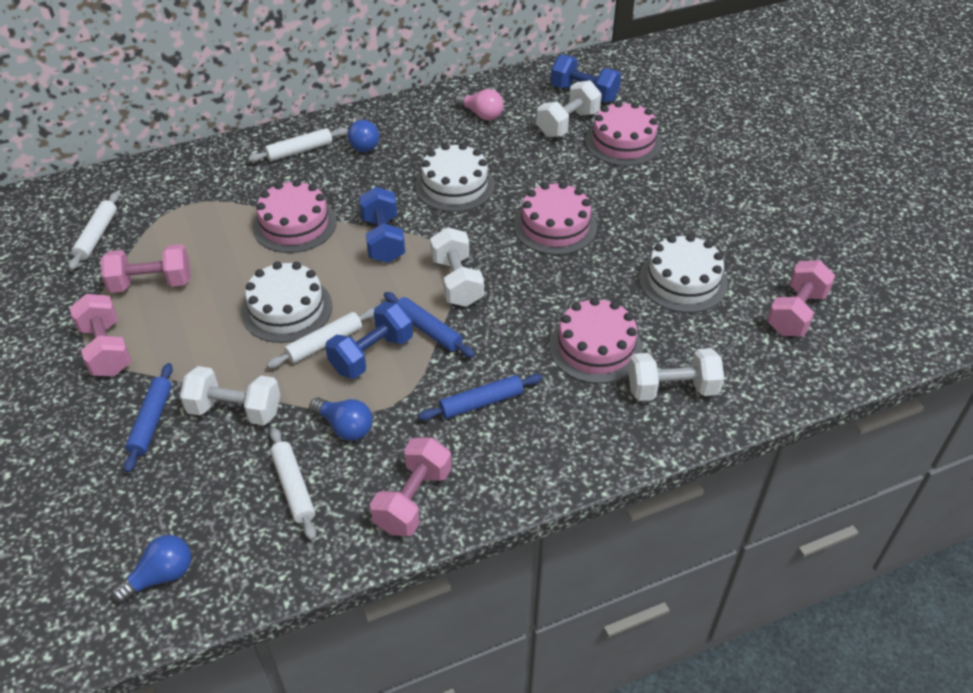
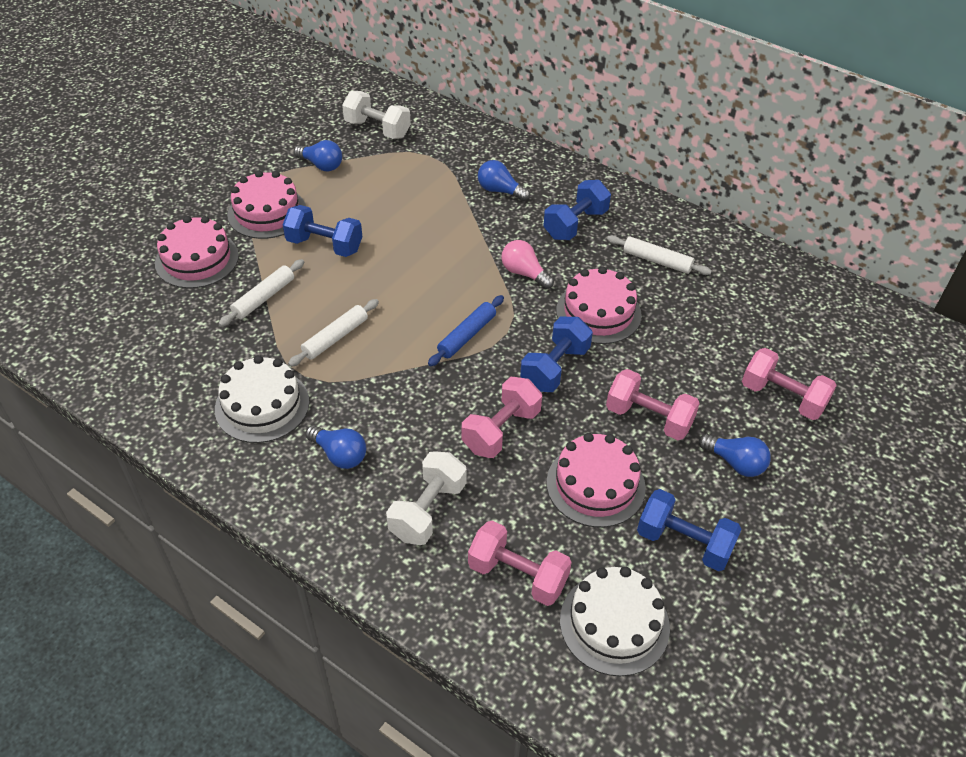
blue dumbbell: 3 -> 4
blue light bulb: 3 -> 4
blue rolling pin: 3 -> 1
white cake: 3 -> 2
white dumbbell: 4 -> 2
white rolling pin: 4 -> 3

